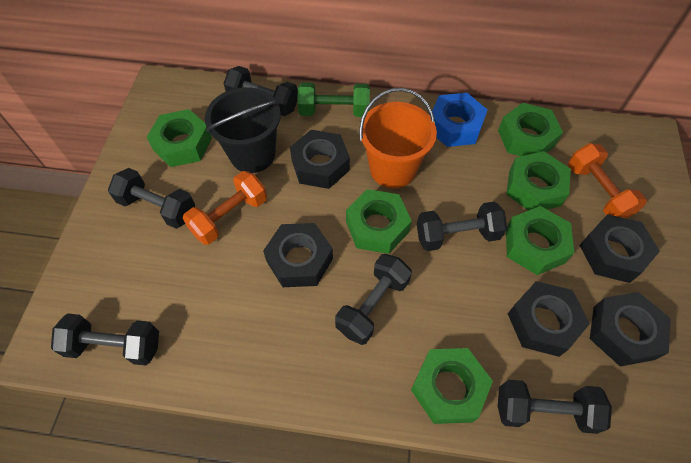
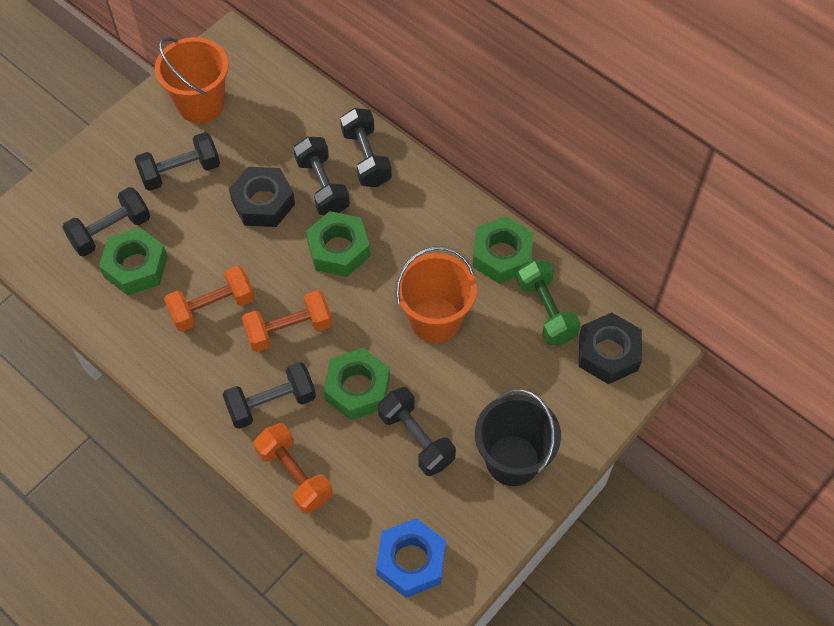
black nut: 5 -> 2
green nut: 6 -> 4
orange bucket: 1 -> 2
orange dumbbell: 2 -> 3

